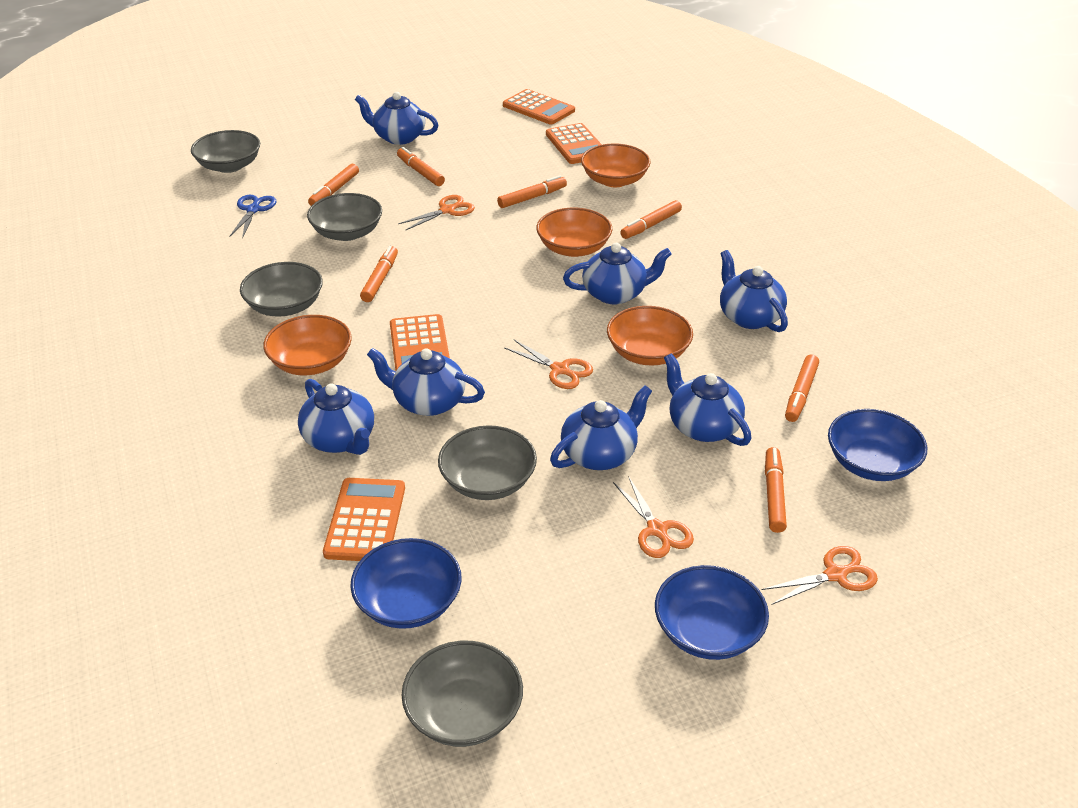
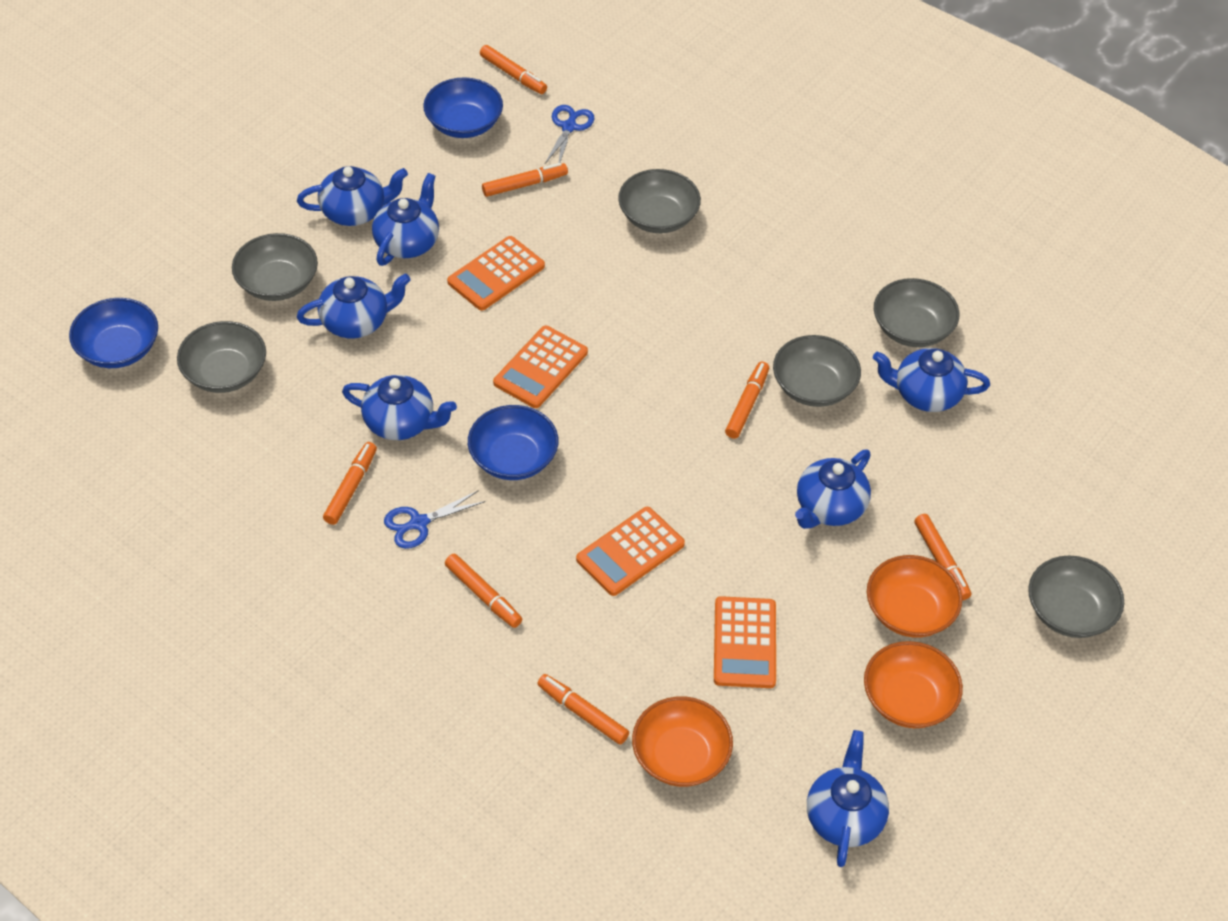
blue scissors: 1 -> 2
grey bowl: 5 -> 6
orange bowl: 4 -> 3
orange scissors: 4 -> 0

